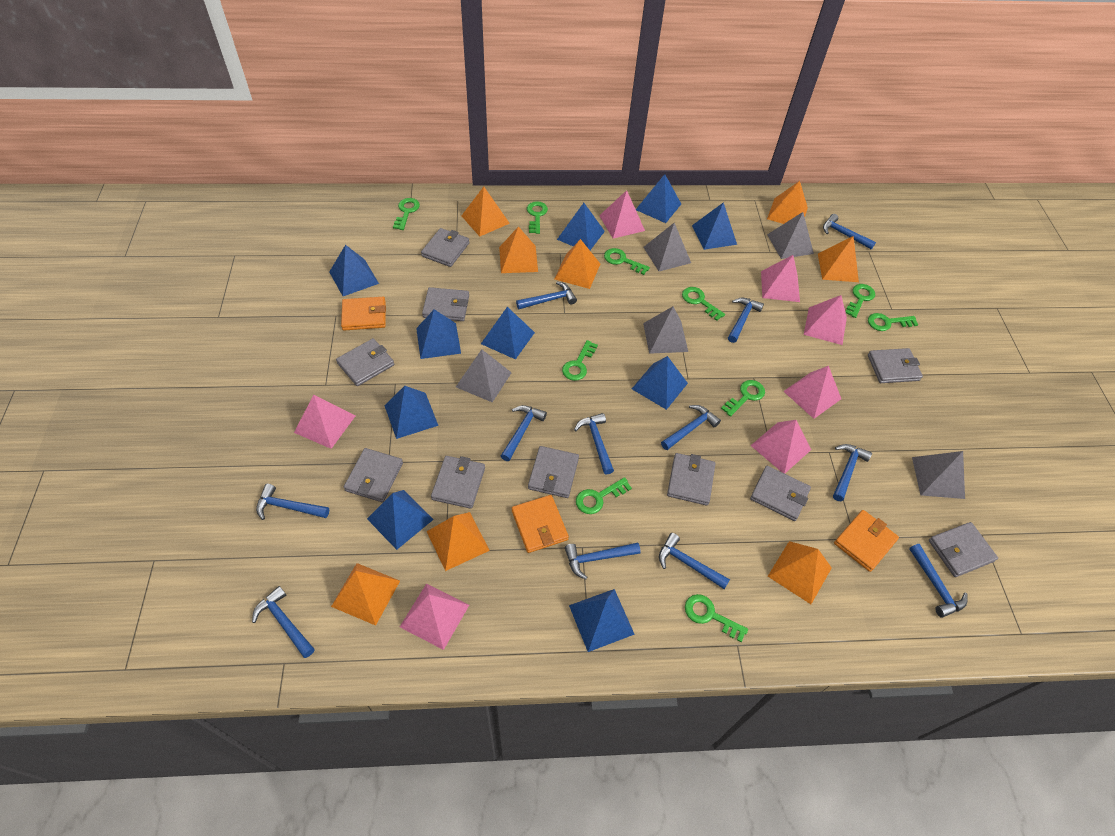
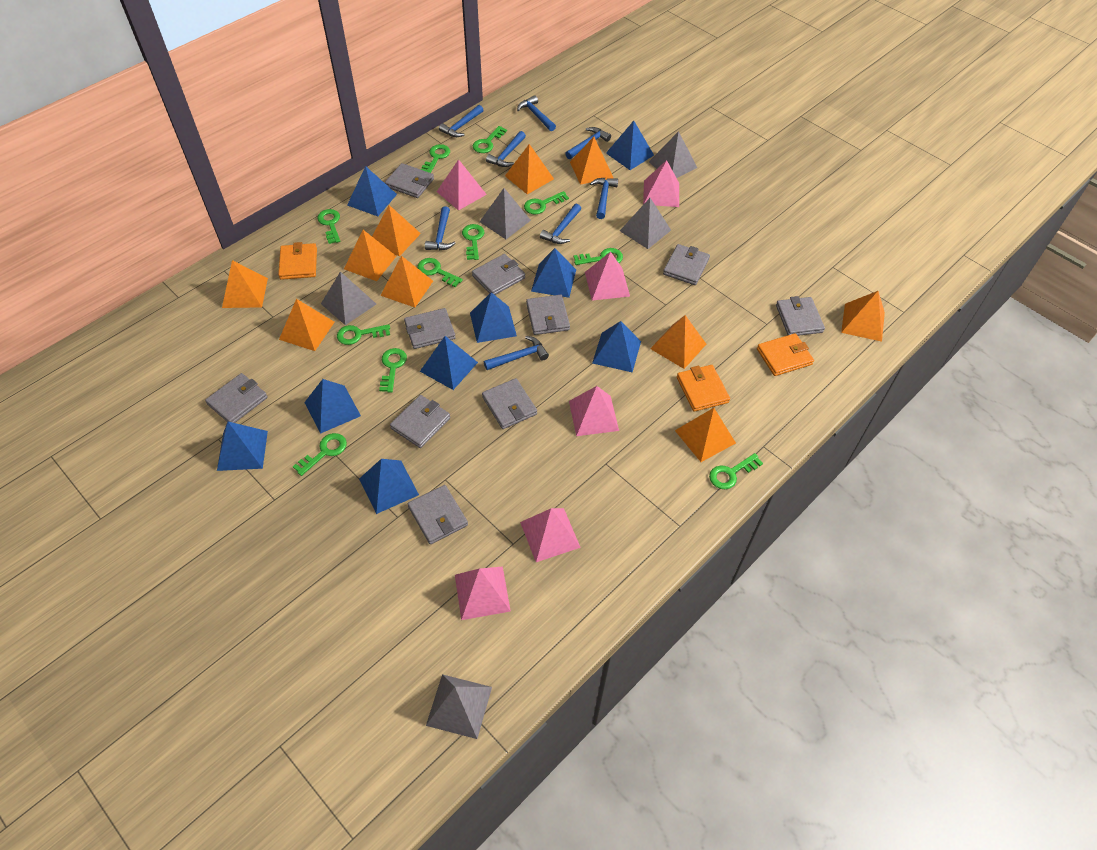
blue hammer: 12 -> 8
blue pyramid: 10 -> 9
green key: 10 -> 11
orange pyramid: 8 -> 10
pink pyramid: 7 -> 6

